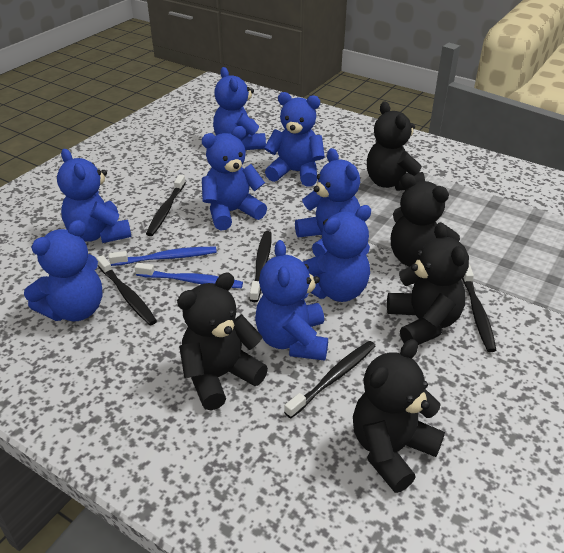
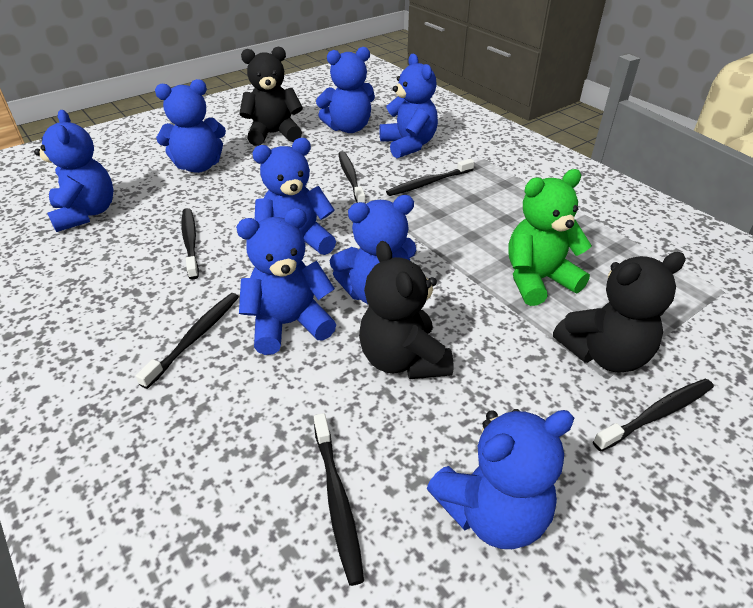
black teddy bear: 5 -> 3
black toothbrush: 5 -> 6
blue toothbrush: 2 -> 0
green teddy bear: 0 -> 1

